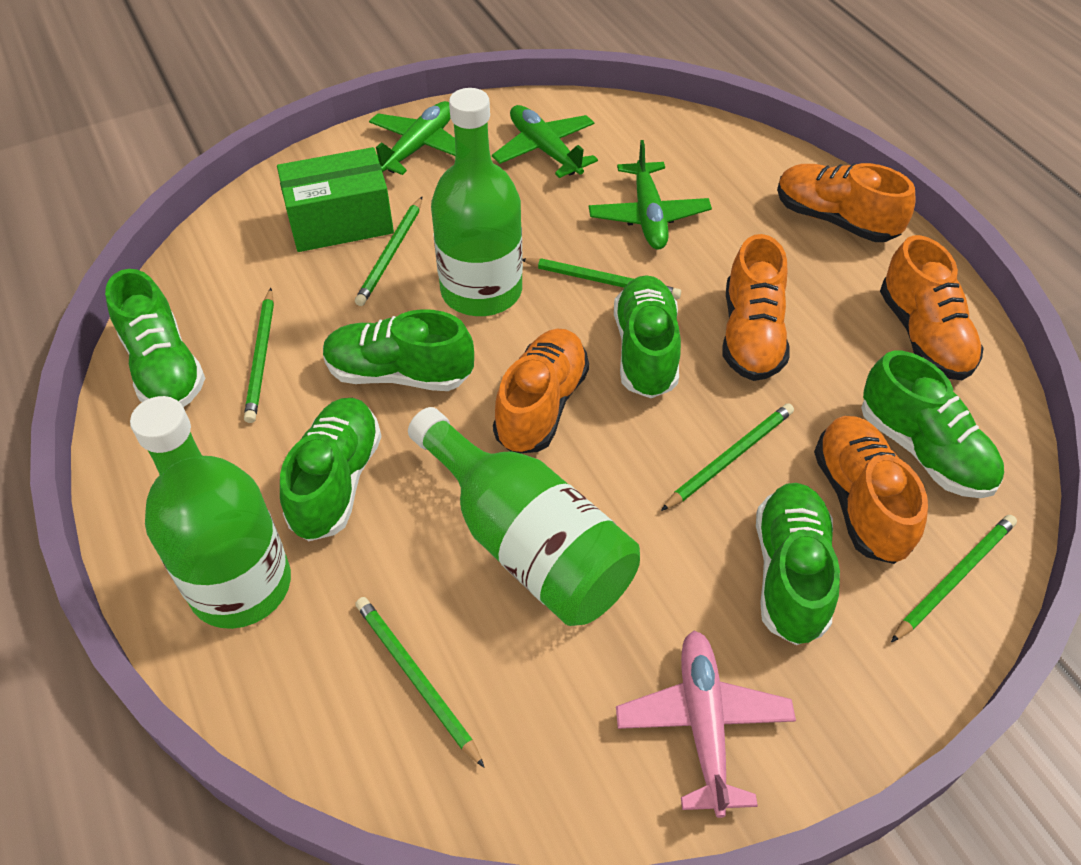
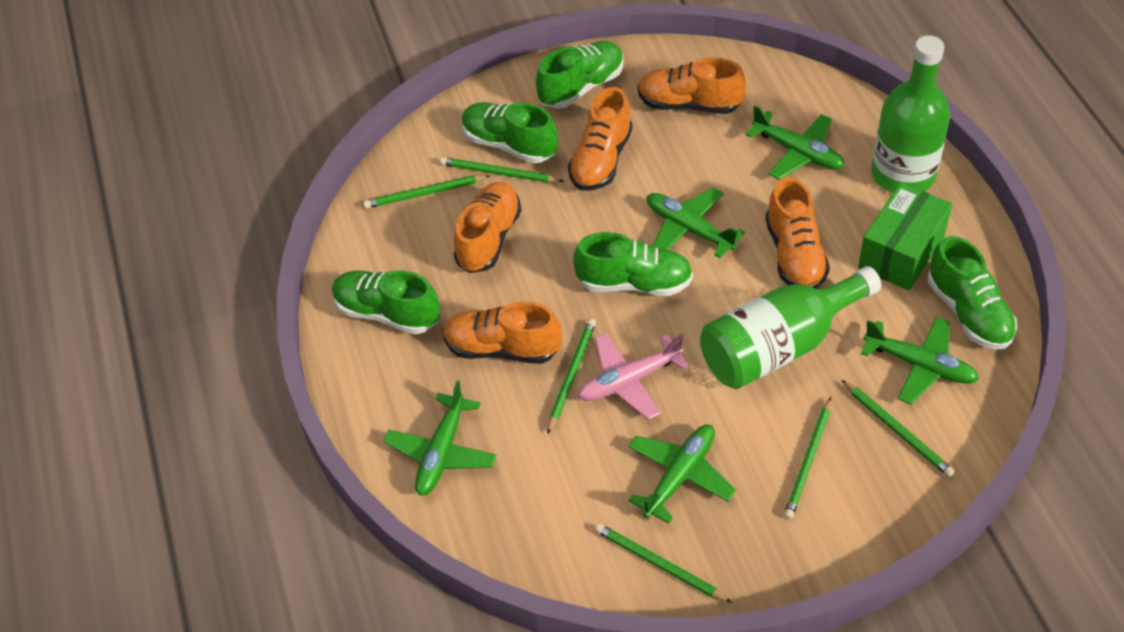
green bottle: 3 -> 2
green plane: 3 -> 5
green shoe: 6 -> 5

